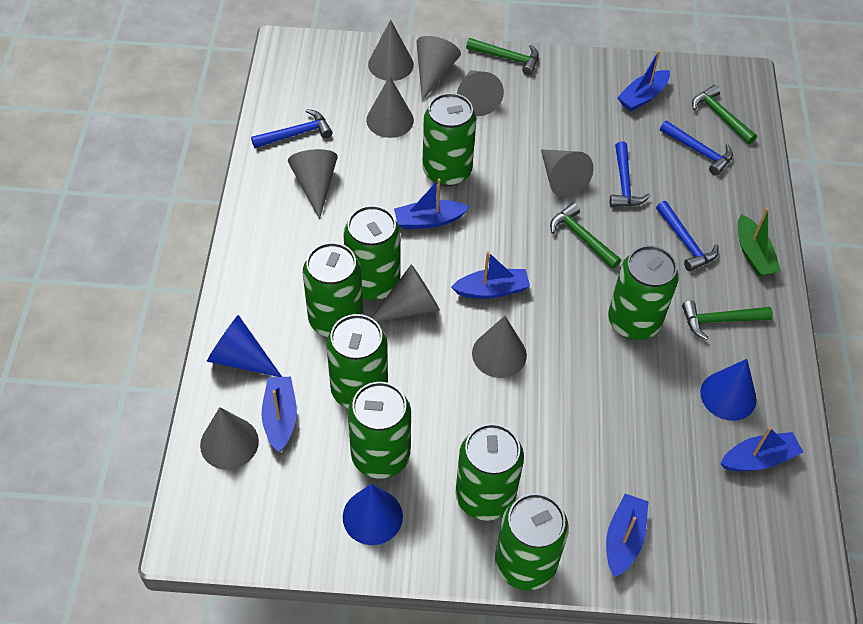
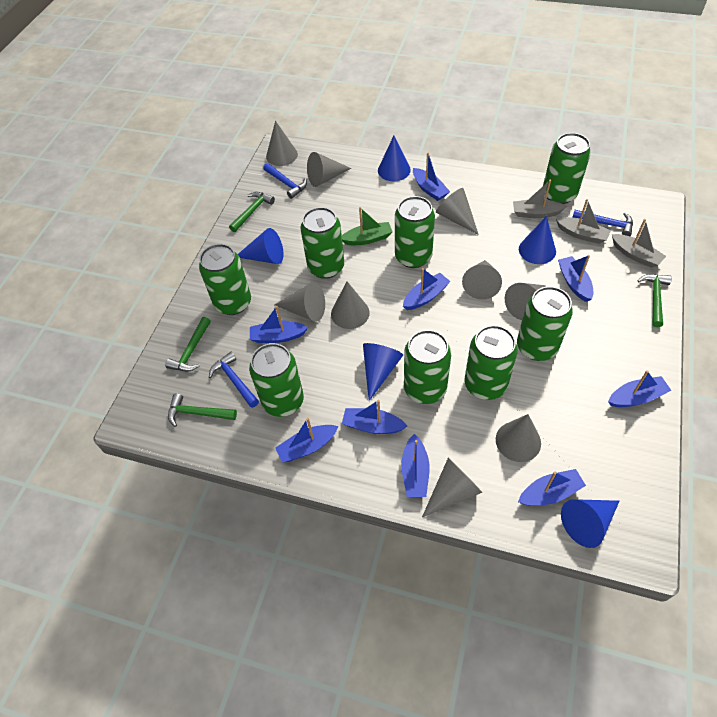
blue boat: 6 -> 9
blue cone: 3 -> 5
blue hammer: 4 -> 3
grey boat: 0 -> 3

